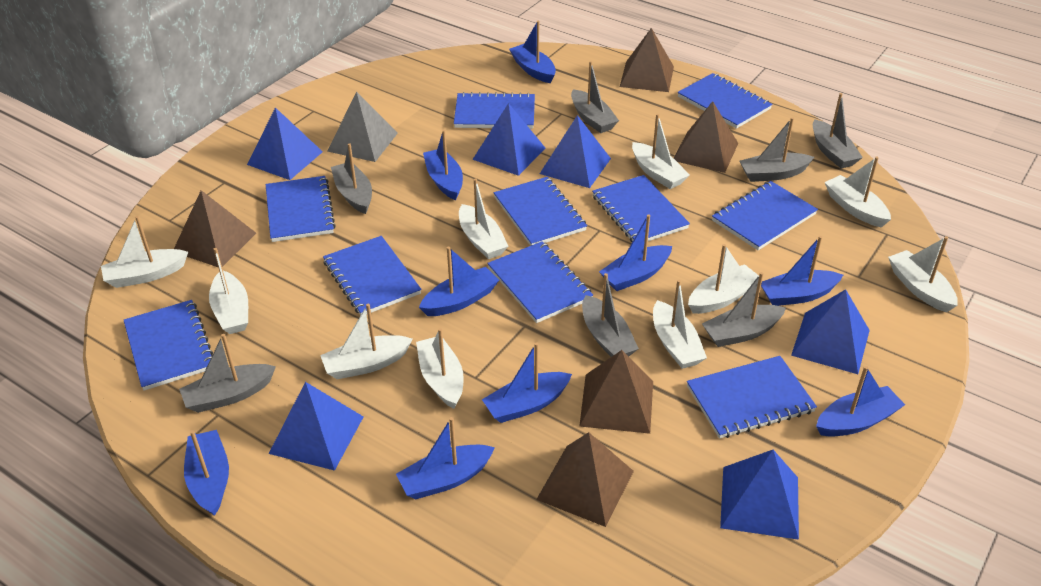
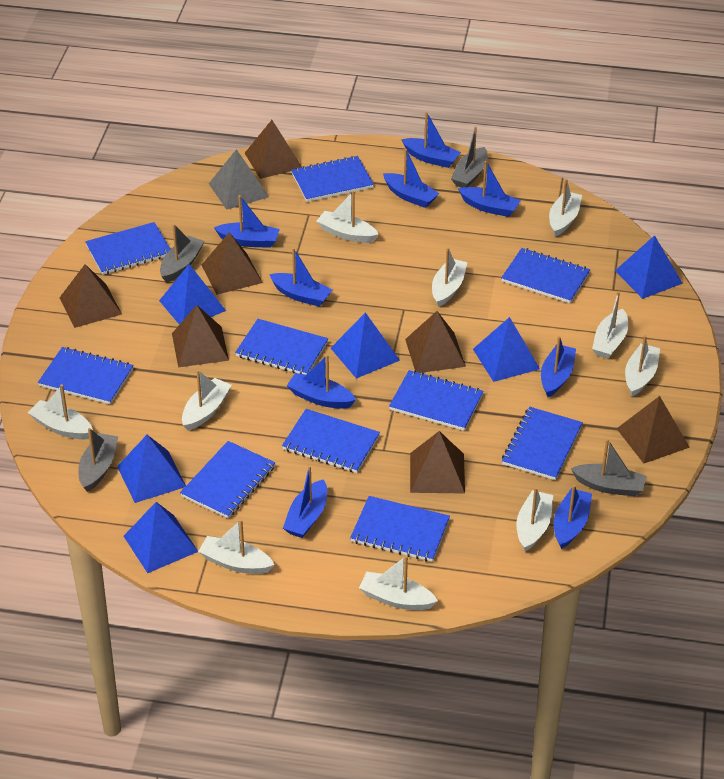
brown pyramid: 5 -> 7
grey boat: 7 -> 4

